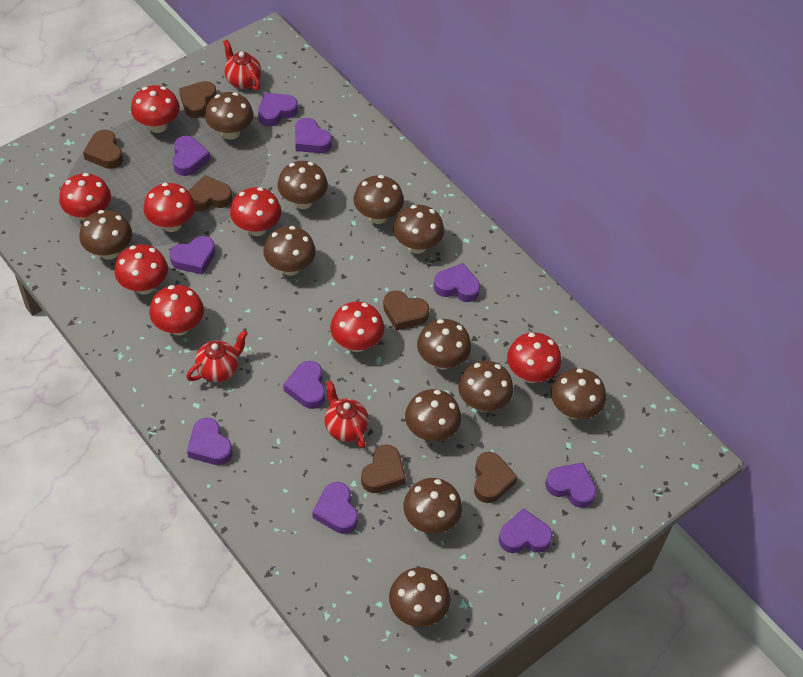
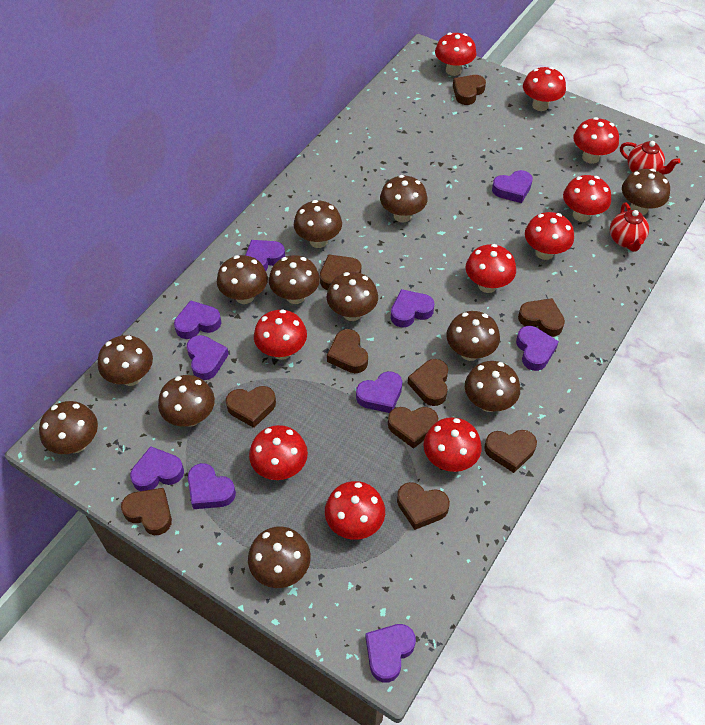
brown heart: 6 -> 10
red mushroom: 8 -> 10
red teapot: 3 -> 2

